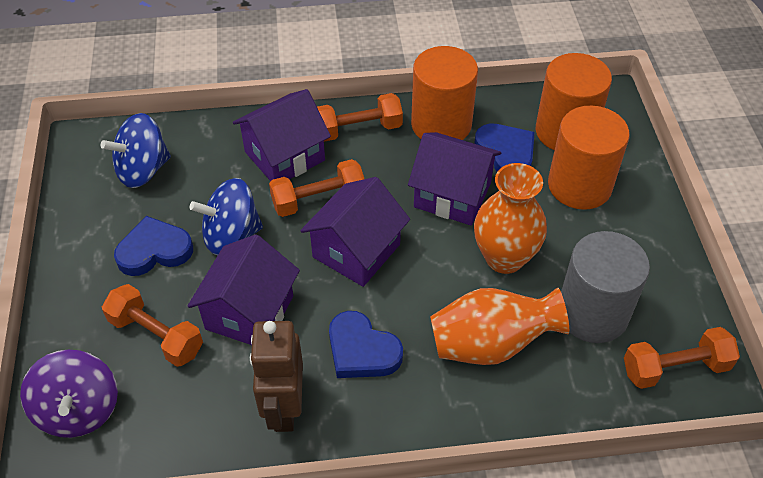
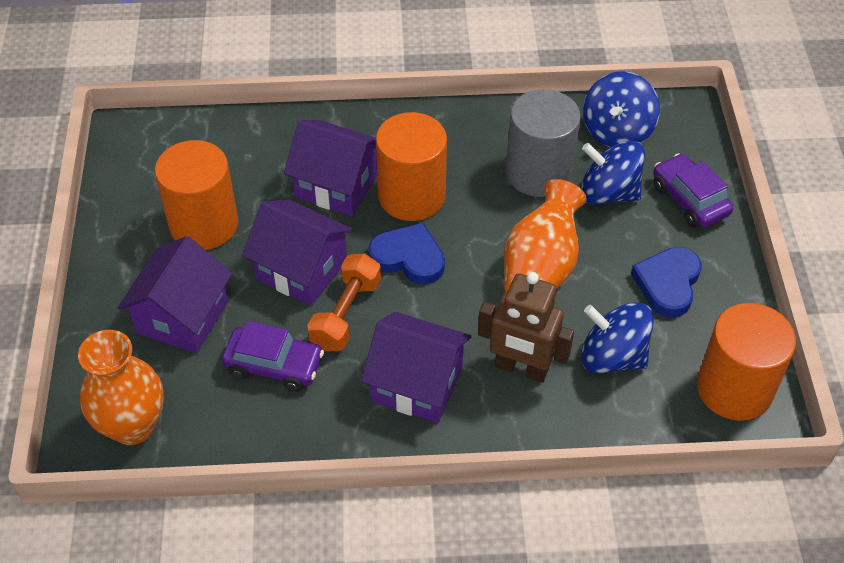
blue heart: 3 -> 2
blue spinning top: 2 -> 3
orange dumbbell: 4 -> 1
purple car: 0 -> 2
purple spinning top: 1 -> 0

